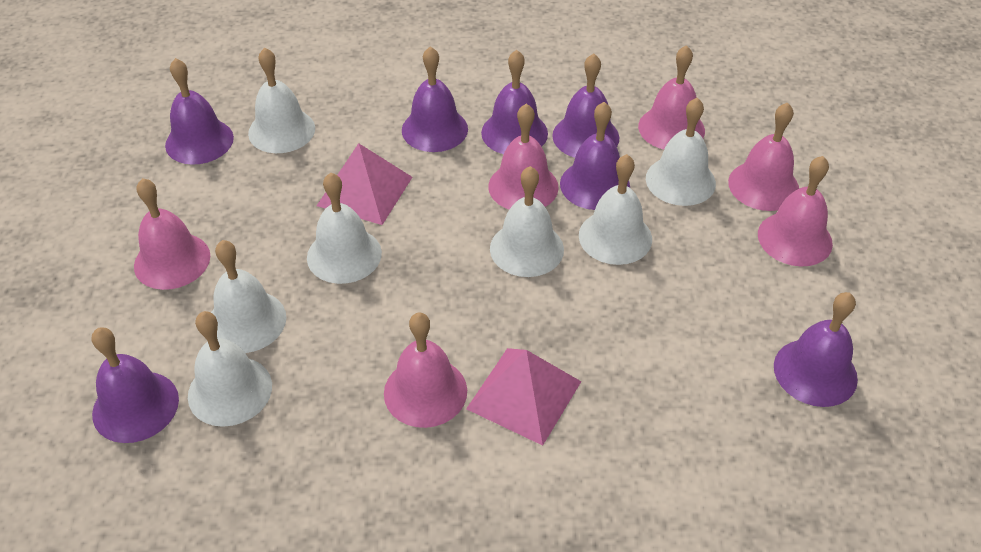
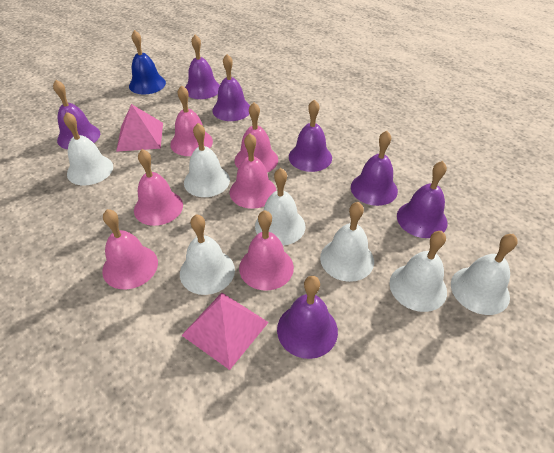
blue bell: 0 -> 1

